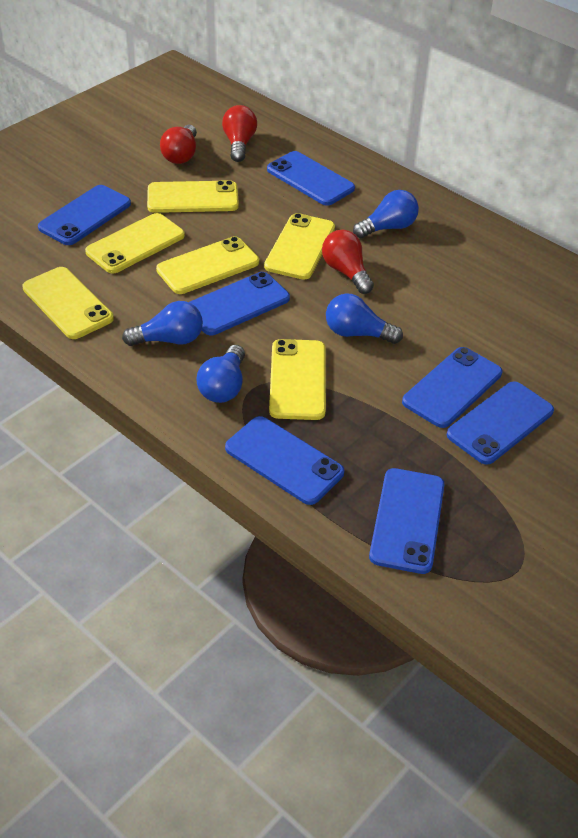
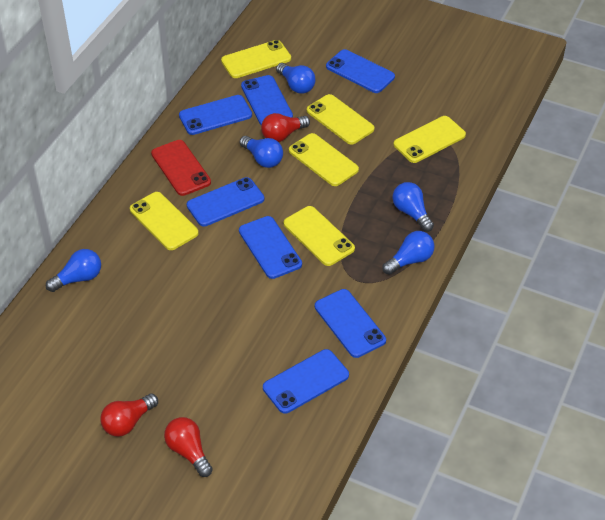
blue light bulb: 4 -> 5
red phone: 0 -> 1

